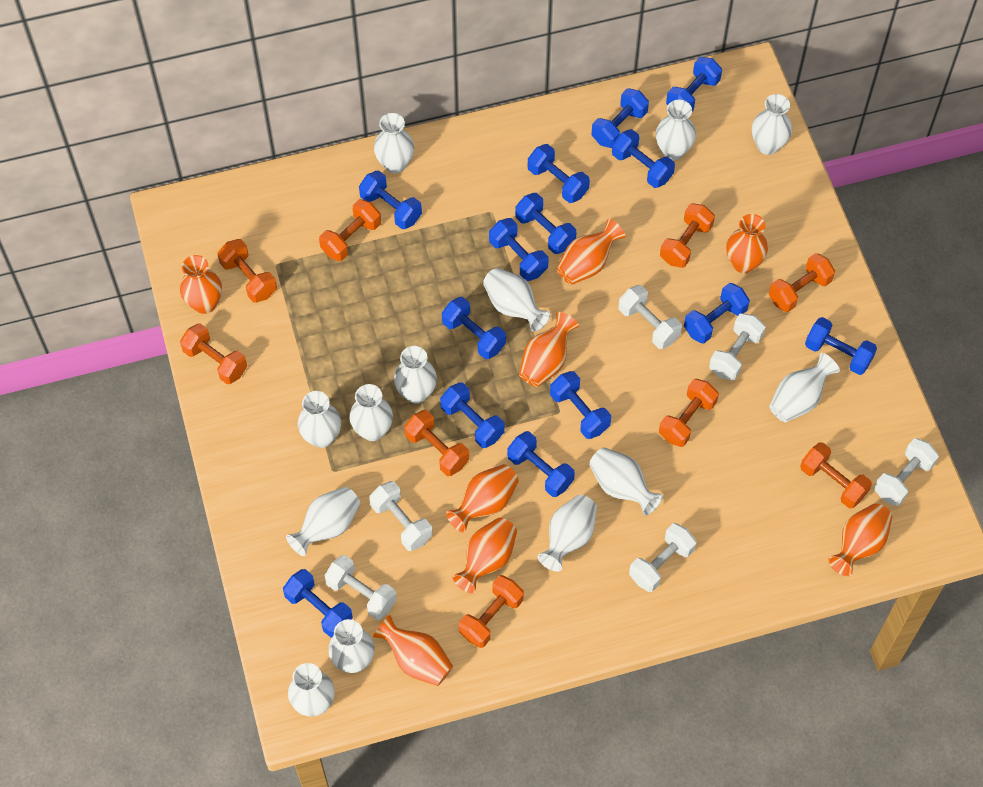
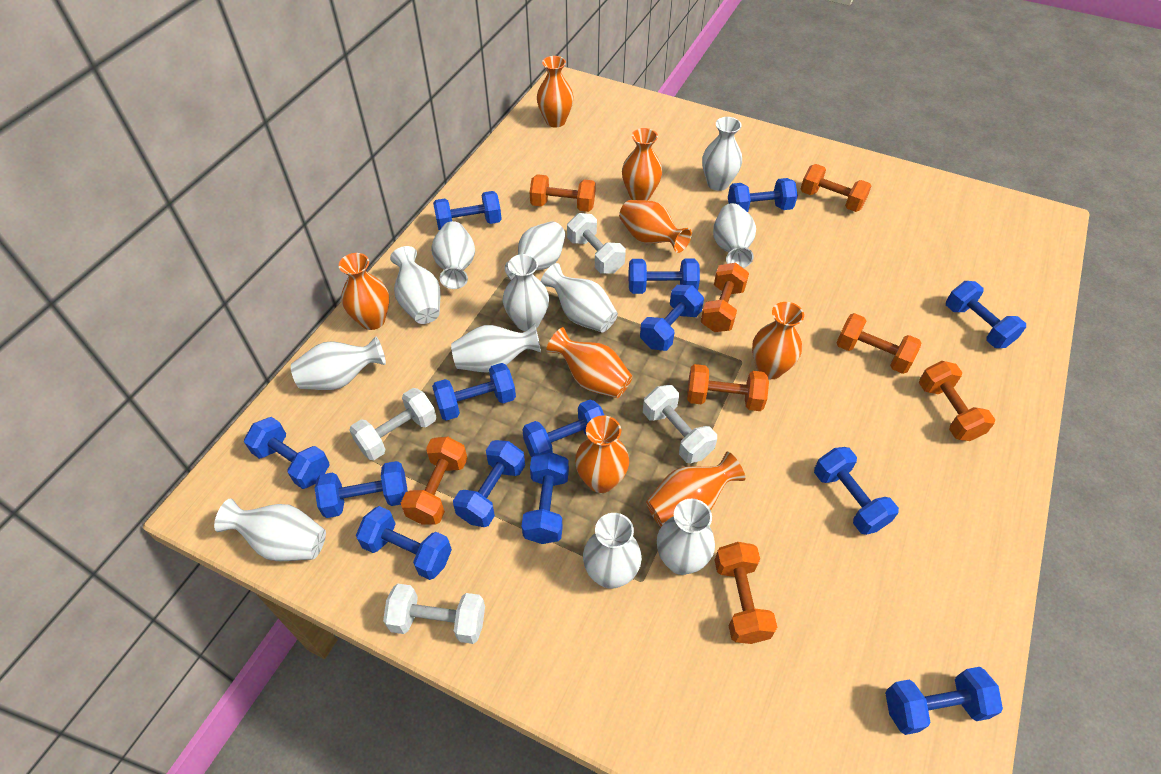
orange dumbbell: 9 -> 8
white dumbbell: 6 -> 4
white vase: 13 -> 12

